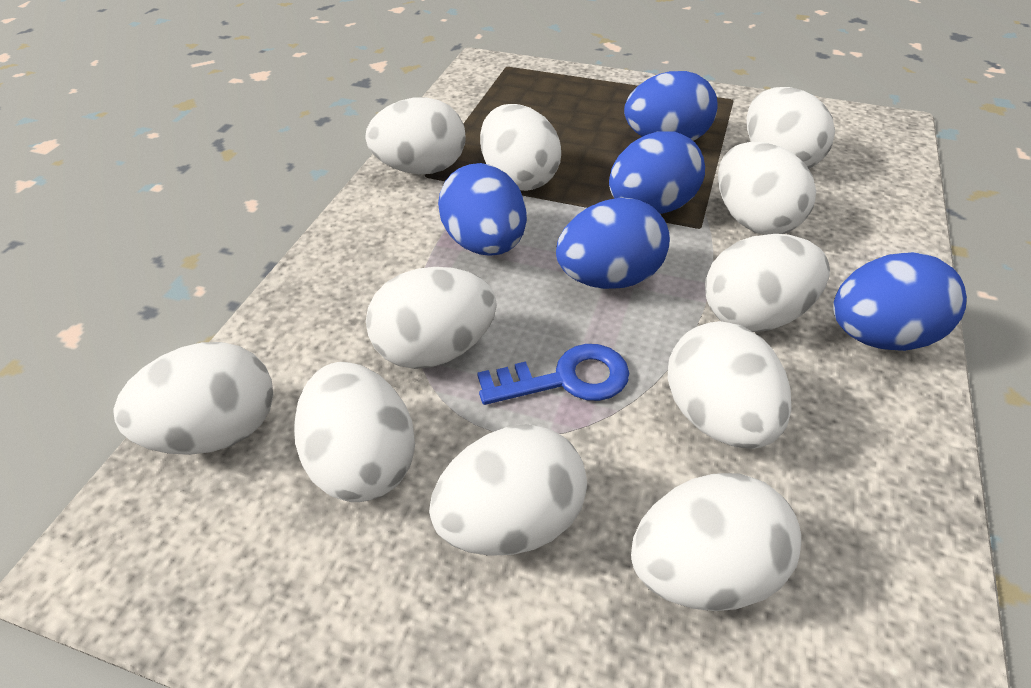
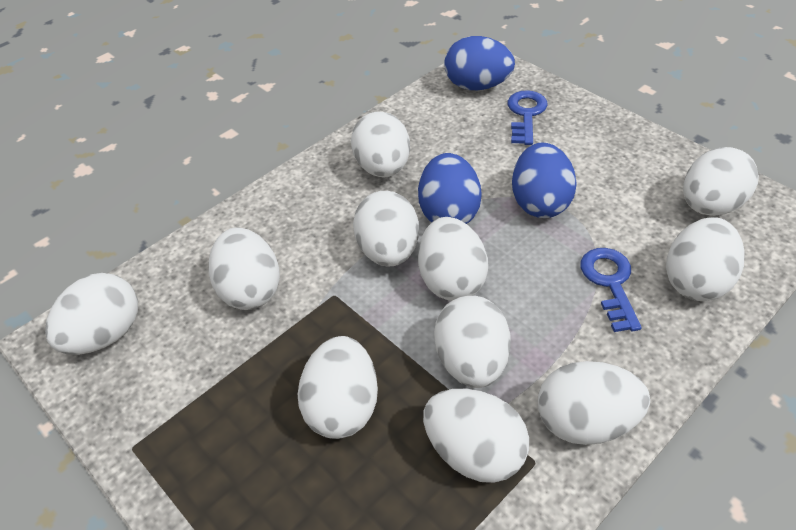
blue egg: 5 -> 3
blue key: 1 -> 2

